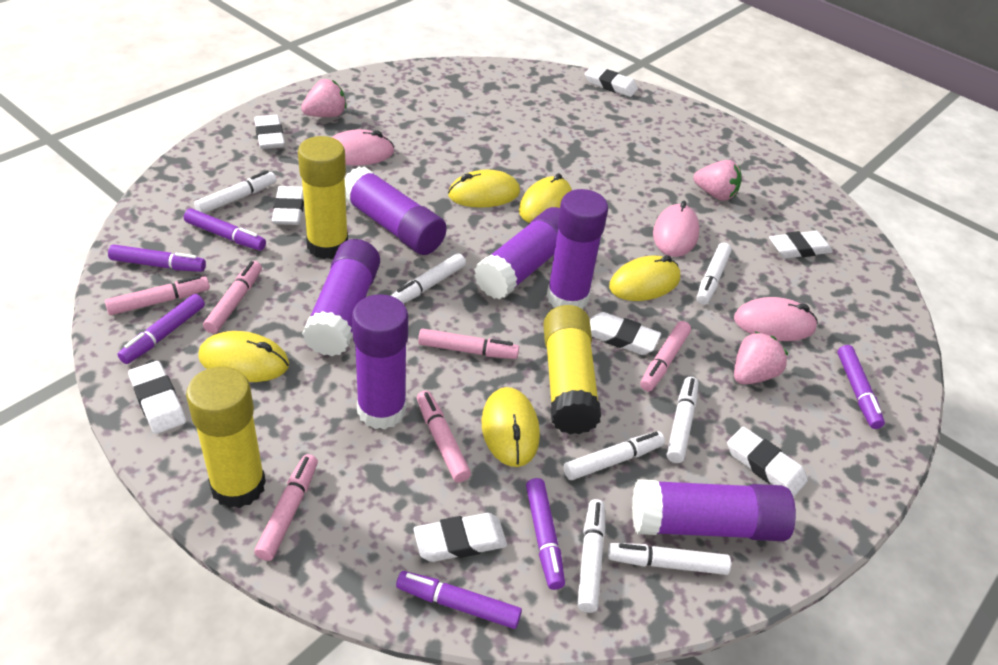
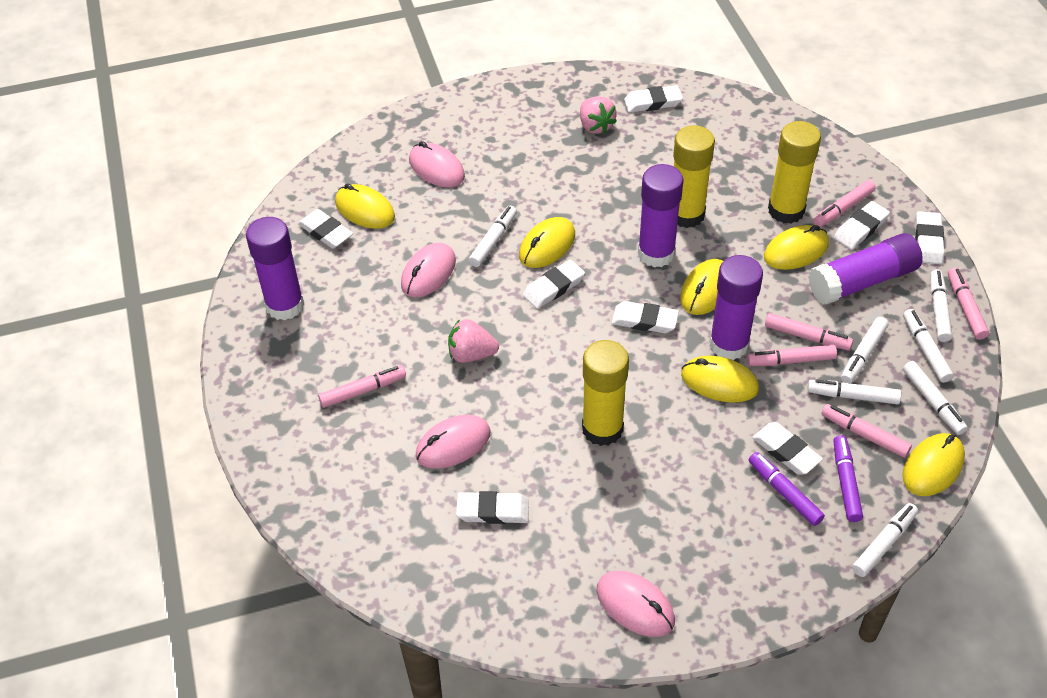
pink mouse: 3 -> 4
pink strawberry: 3 -> 2
purple glue stick: 6 -> 4
purple marker: 6 -> 2
yellow mouse: 5 -> 6

